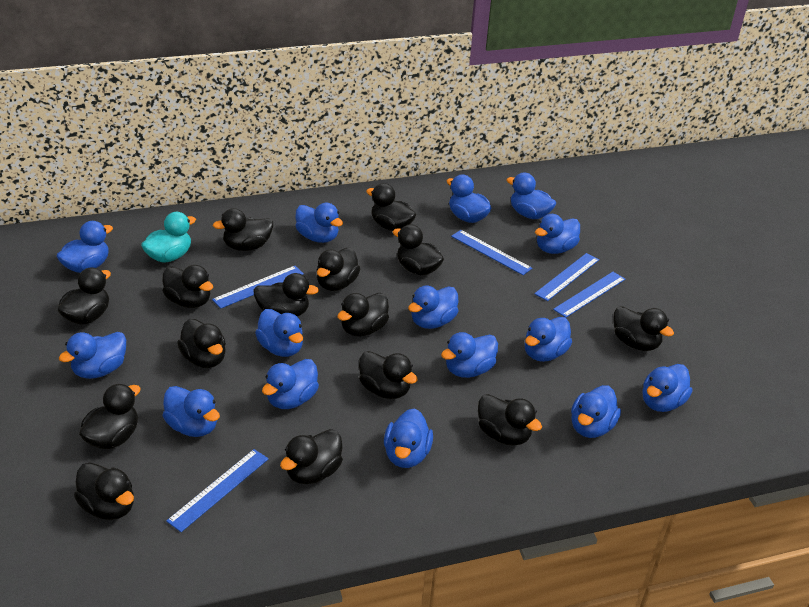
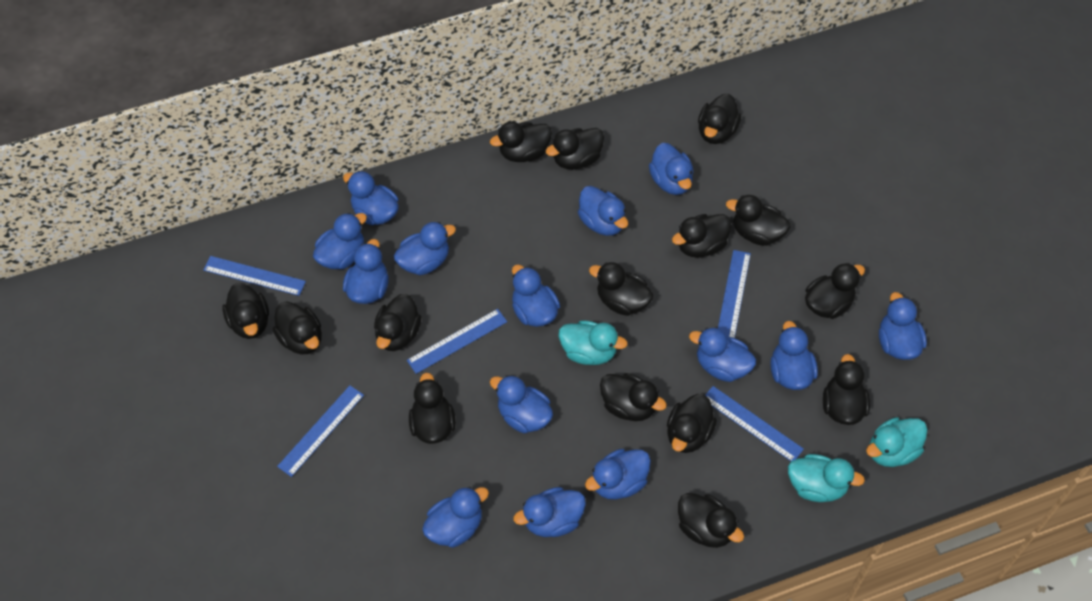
blue duck: 15 -> 14
turquoise duck: 1 -> 3

